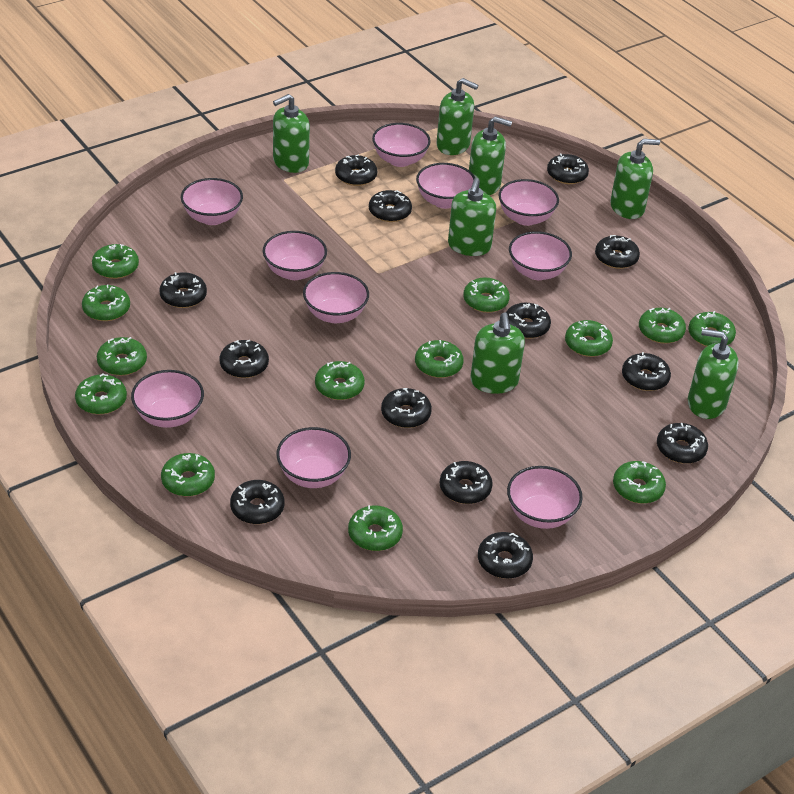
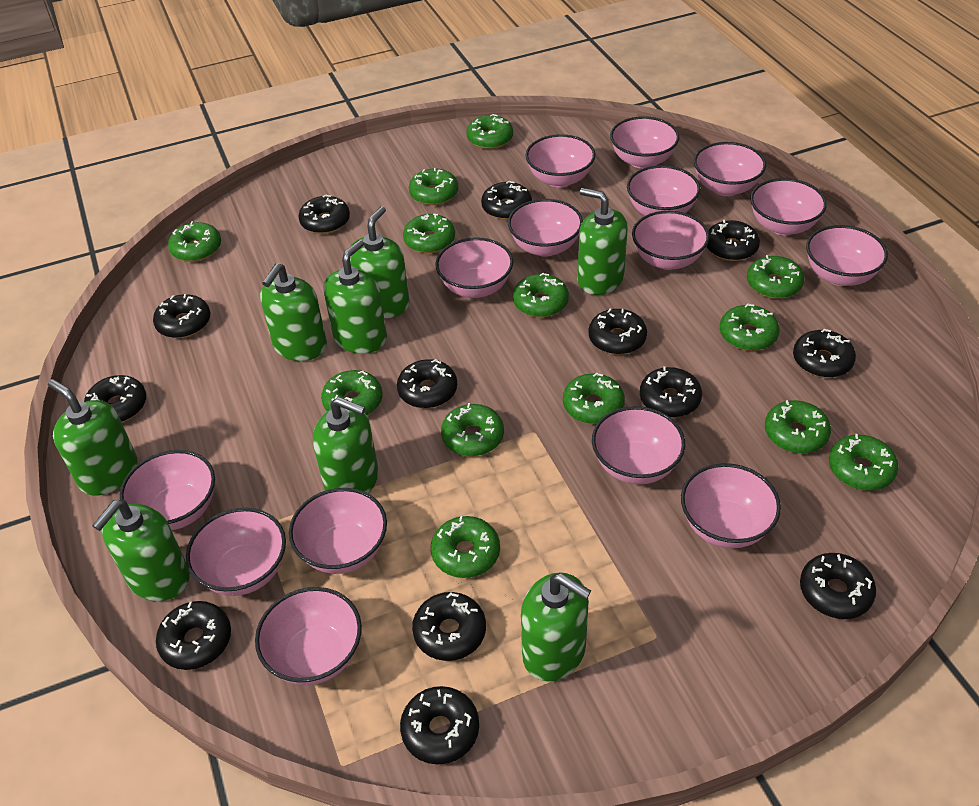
green soap dispenser: 7 -> 8
pink bowl: 10 -> 15

